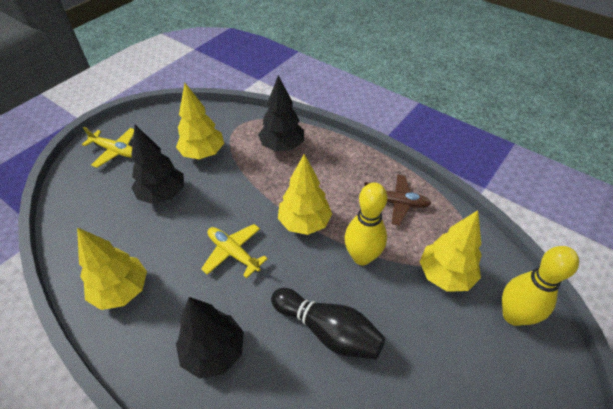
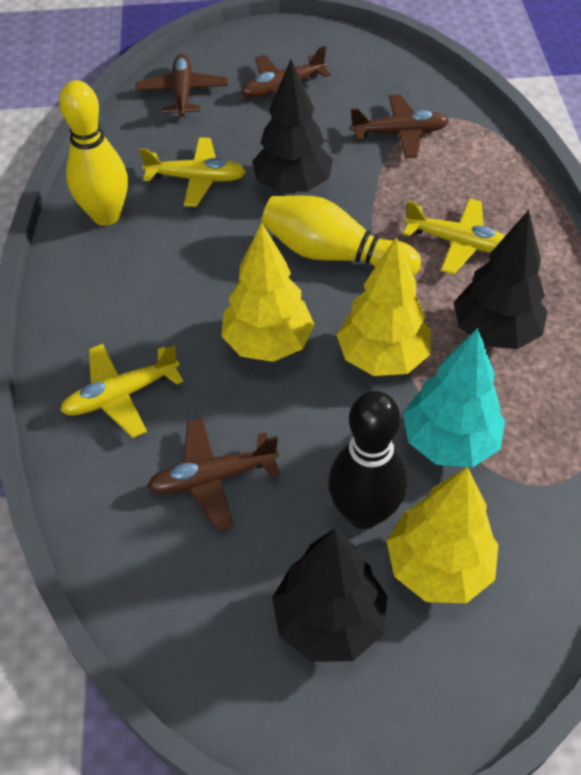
brown plane: 1 -> 4
turquoise tree: 0 -> 1
yellow plane: 2 -> 3
yellow tree: 4 -> 3

